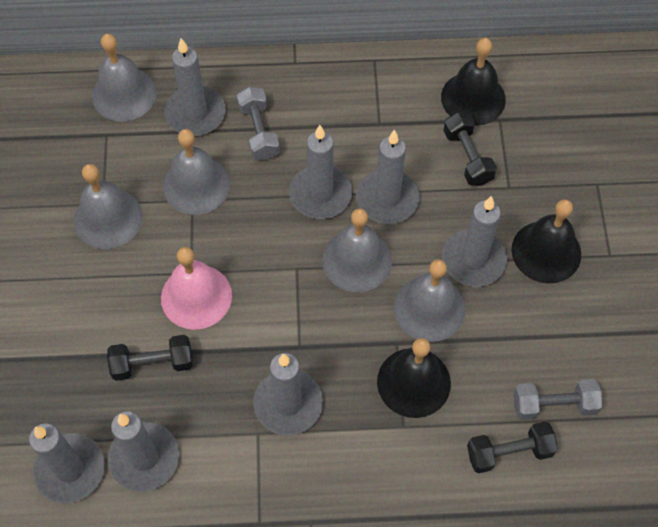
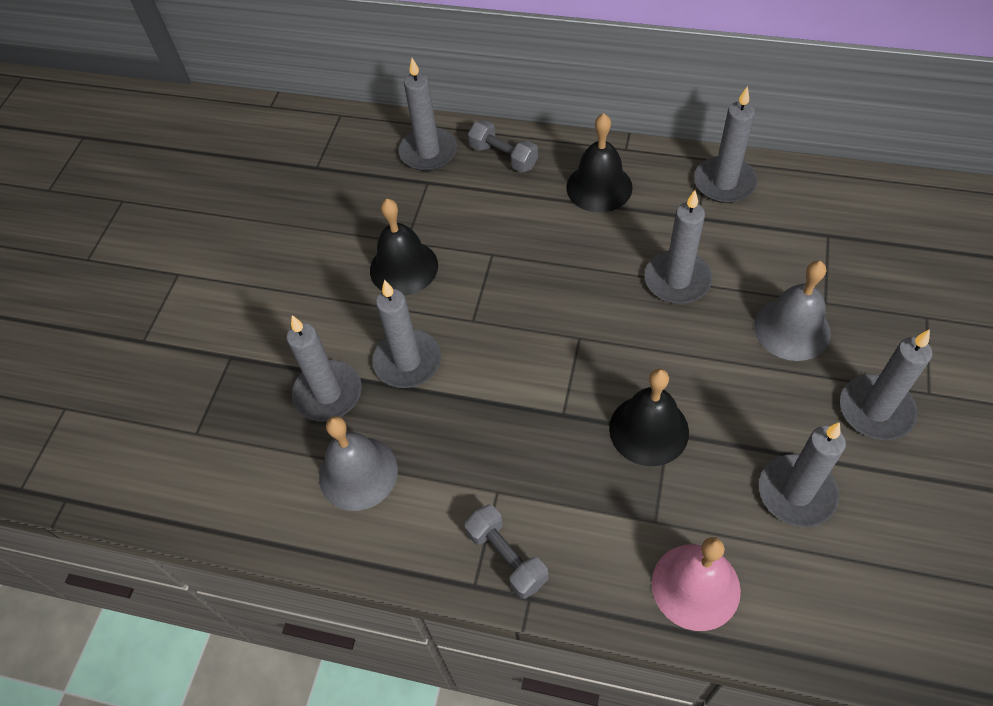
black dumbbell: 3 -> 0
grey bell: 5 -> 2

